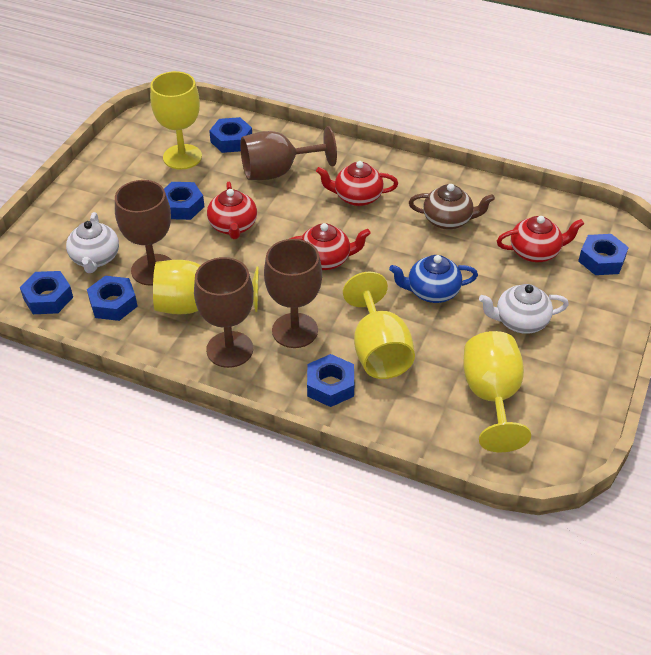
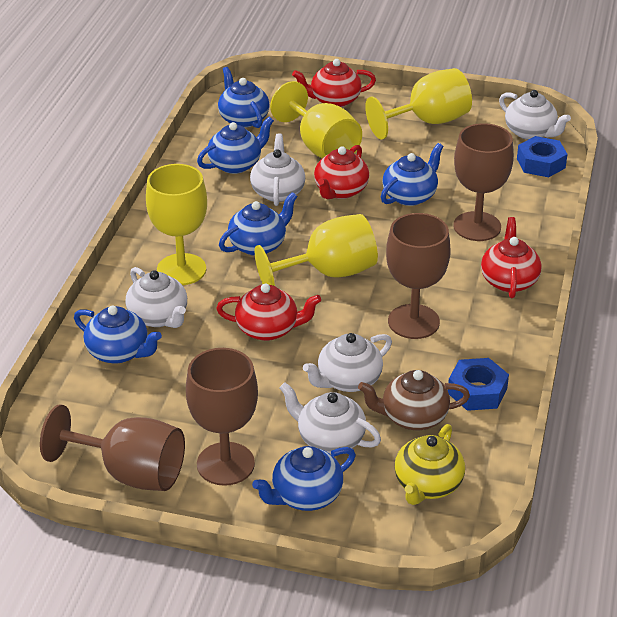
blue nut: 6 -> 2
blue teapot: 1 -> 6
white teapot: 2 -> 5
yellow teapot: 0 -> 1

